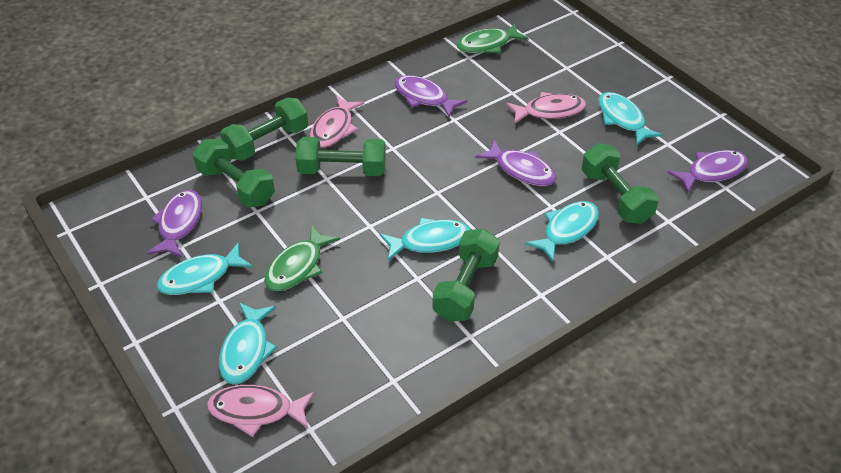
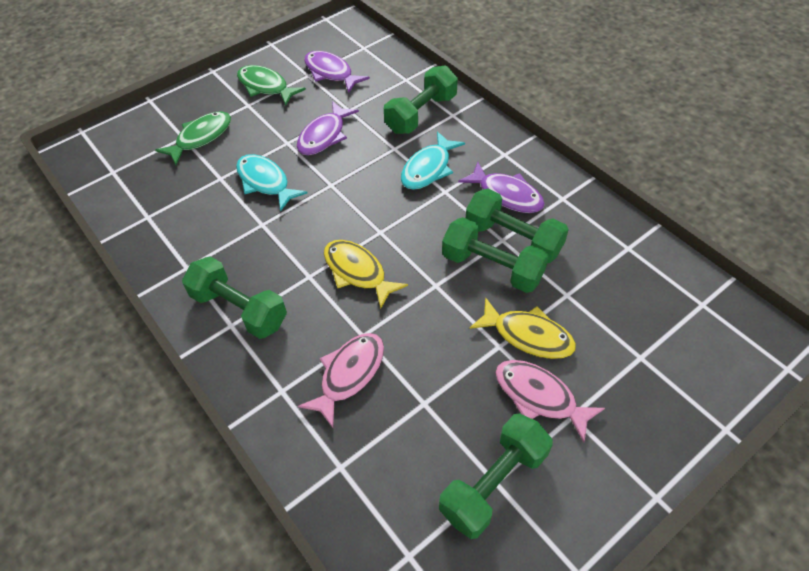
pink fish: 3 -> 2
purple fish: 4 -> 3
turquoise fish: 5 -> 2
yellow fish: 0 -> 2

